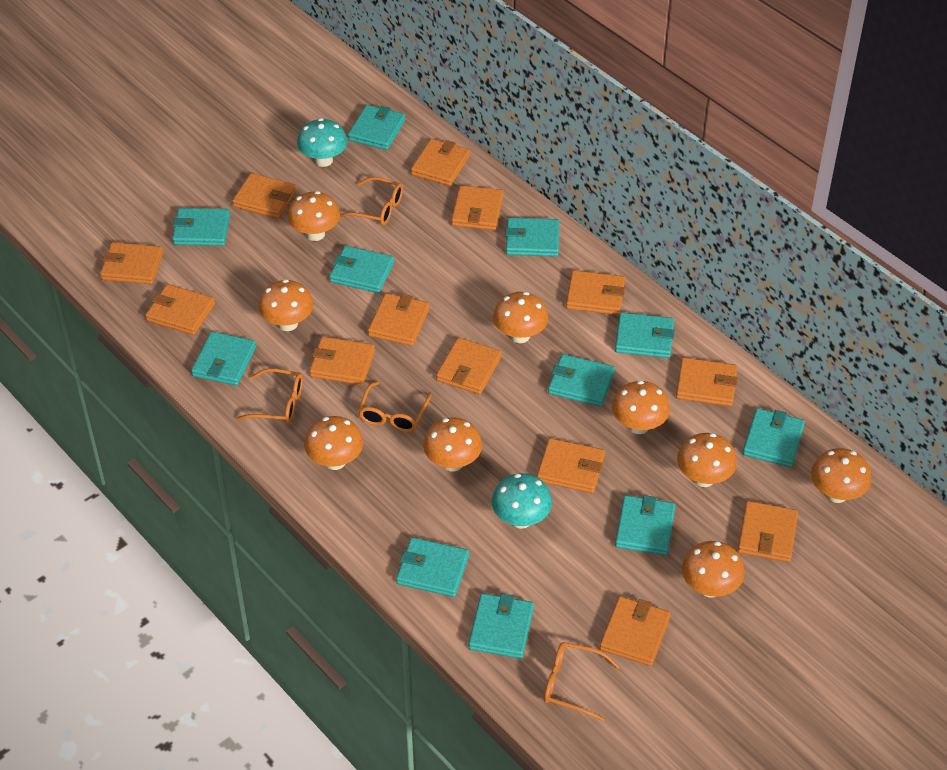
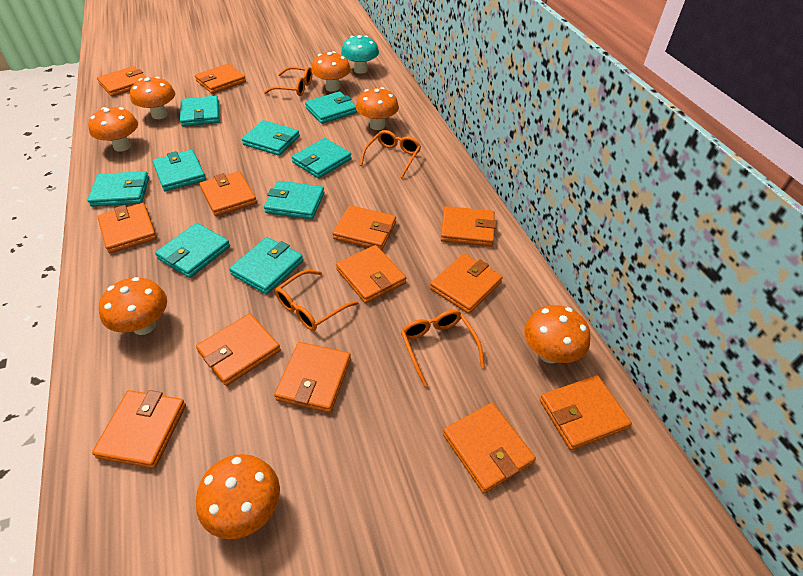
orange mushroom: 9 -> 7
turquoise mushroom: 2 -> 1
turquoise wallet: 11 -> 9

